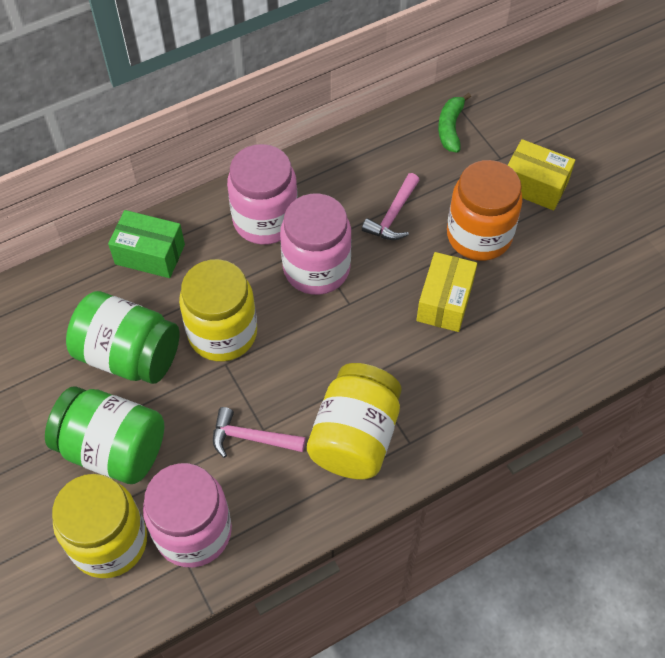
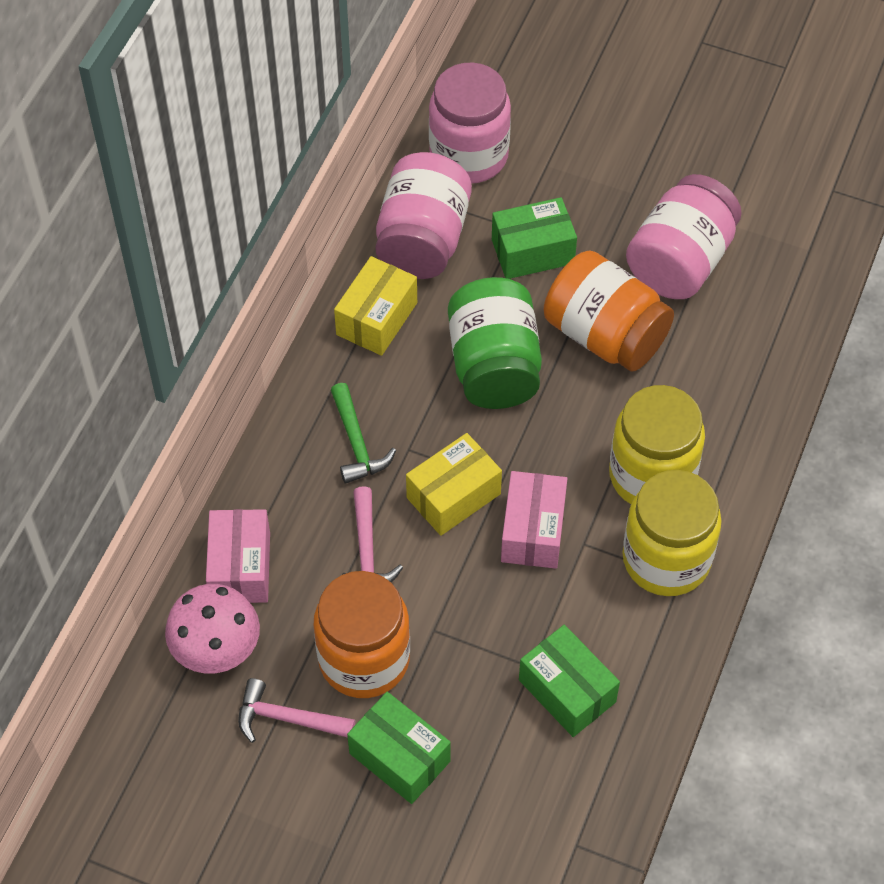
green banana: 1 -> 0
green box: 1 -> 3
green hammer: 0 -> 1
green jar: 2 -> 1
orange jar: 1 -> 2
pink box: 0 -> 2
pink mushroom: 0 -> 1
yellow jar: 3 -> 2

